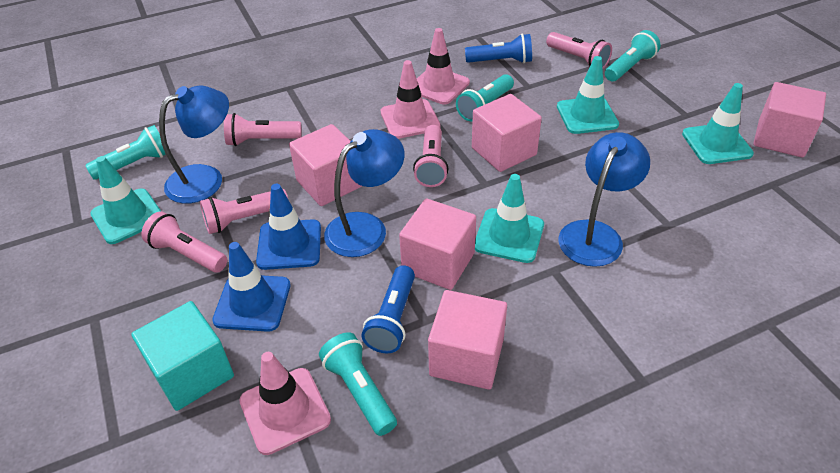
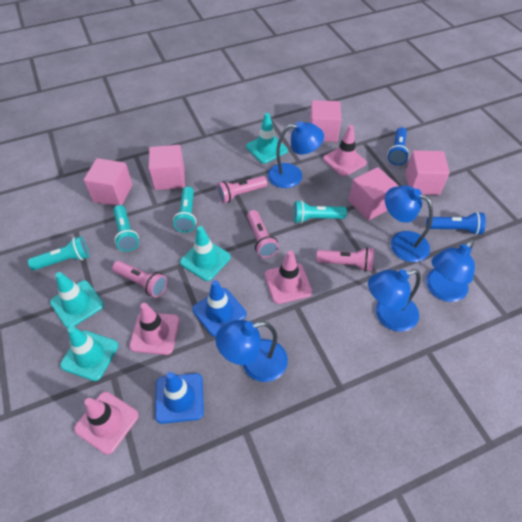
blue lamp: 3 -> 5
pink flashlight: 5 -> 4
pink traffic cone: 3 -> 4
turquoise cube: 1 -> 0

